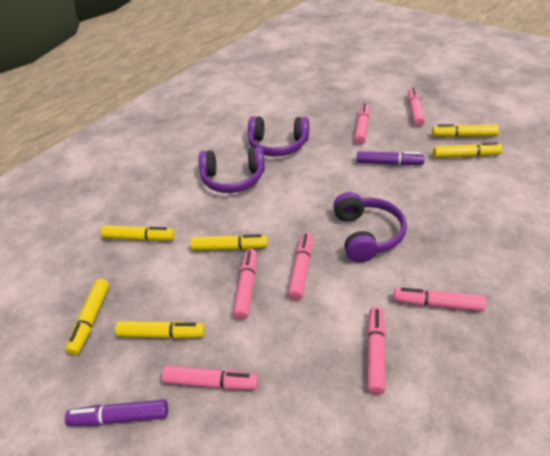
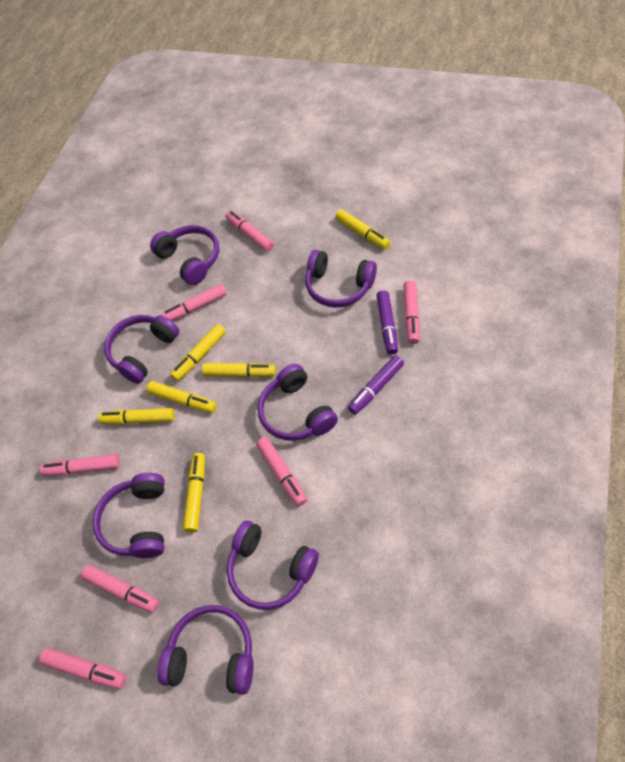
purple headphones: 3 -> 7

